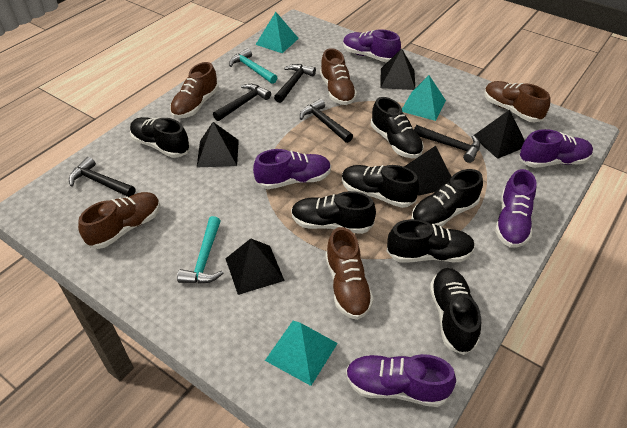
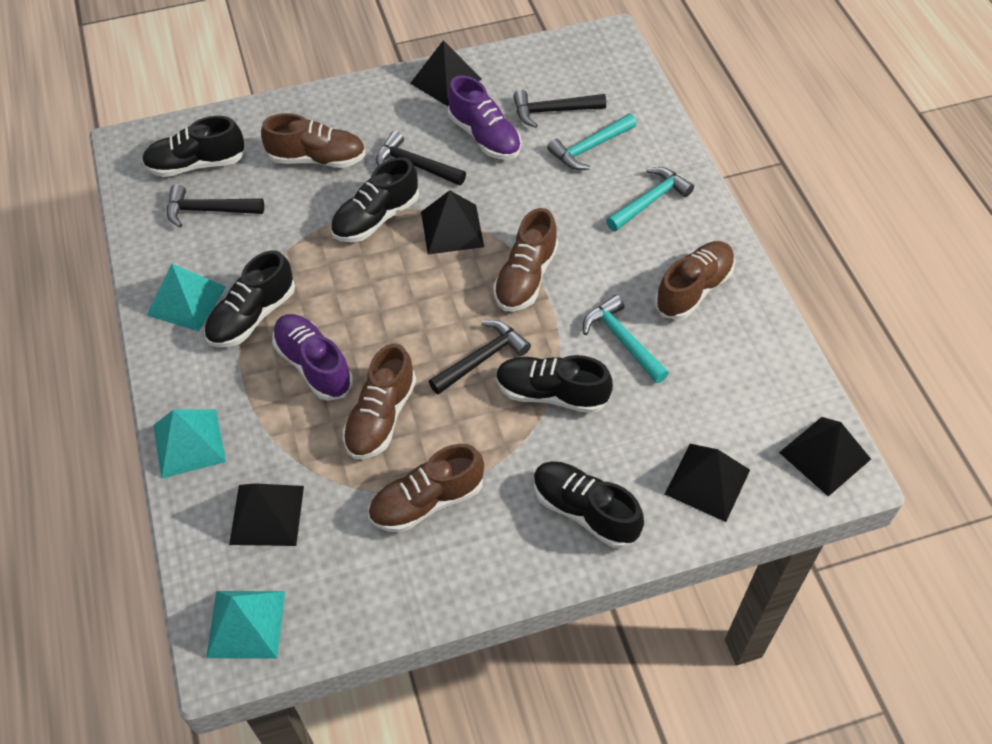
black hammer: 5 -> 4
black shoe: 7 -> 5
purple shoe: 5 -> 2
turquoise hammer: 2 -> 3

